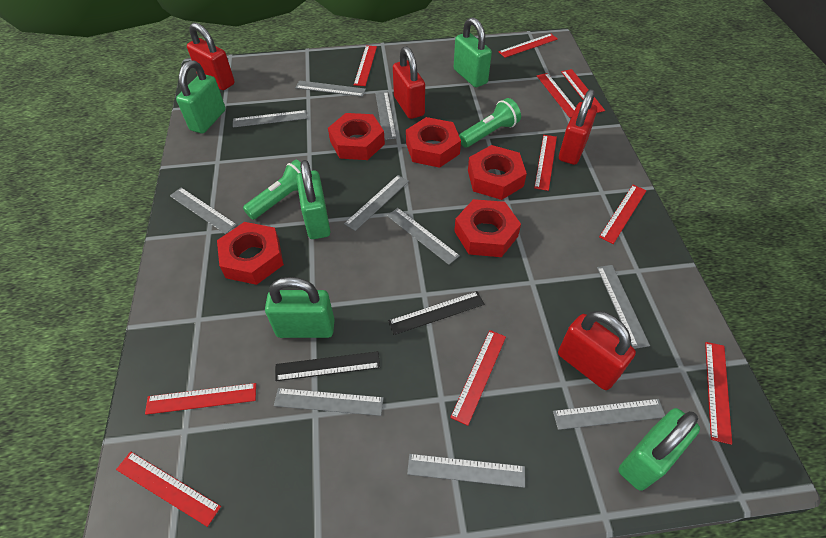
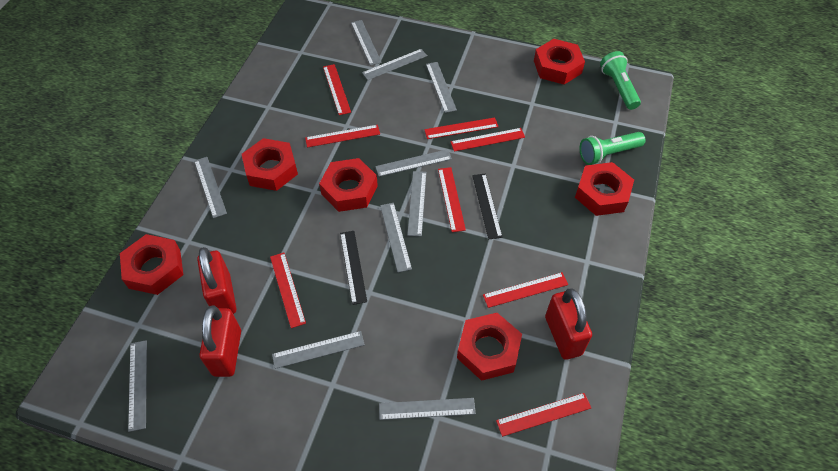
green padlock: 5 -> 0
red nut: 5 -> 6
red padlock: 4 -> 3
red ruler: 10 -> 8

